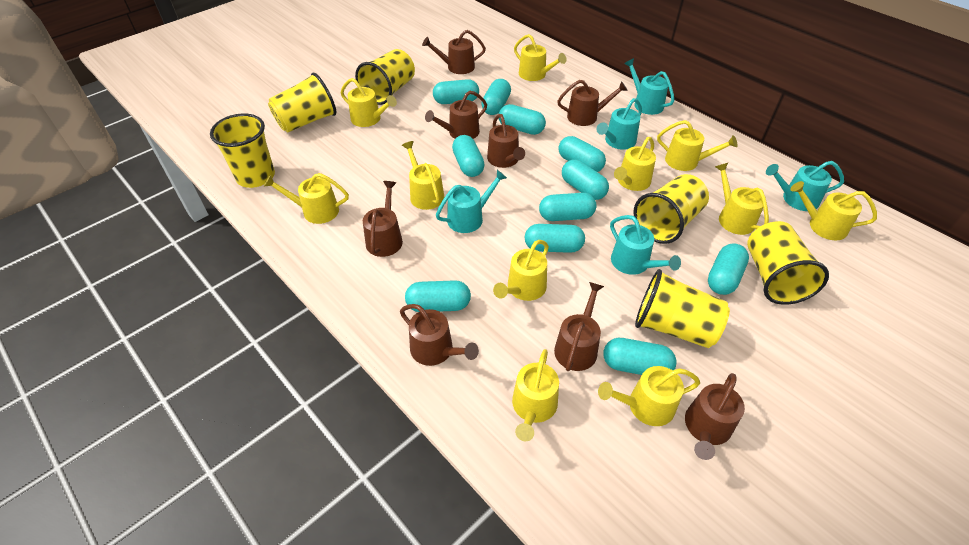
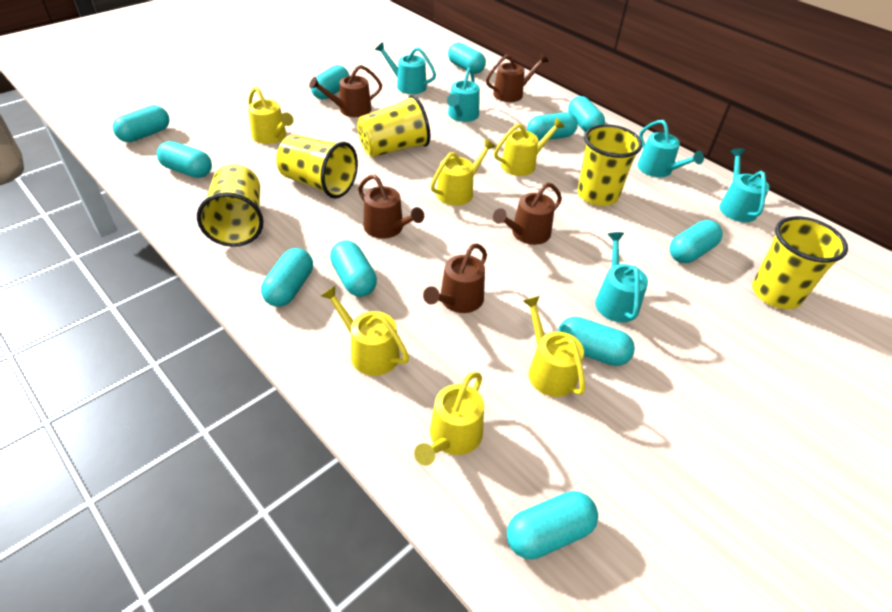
brown watering can: 8 -> 5
yellow cup: 6 -> 5
yellow watering can: 11 -> 6

